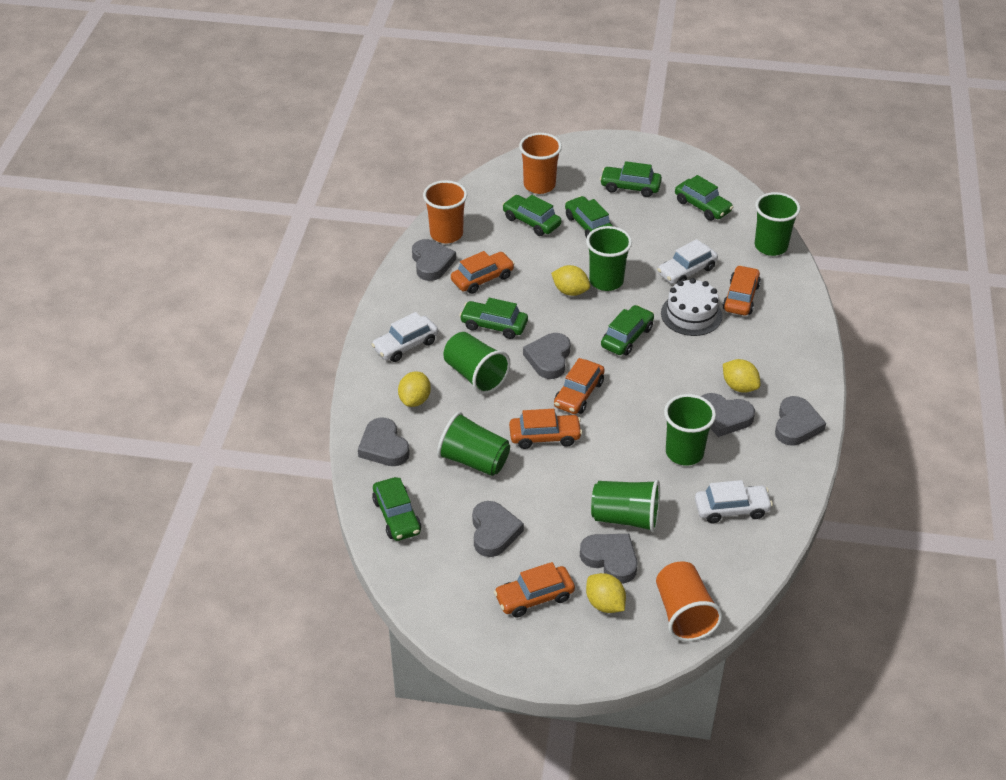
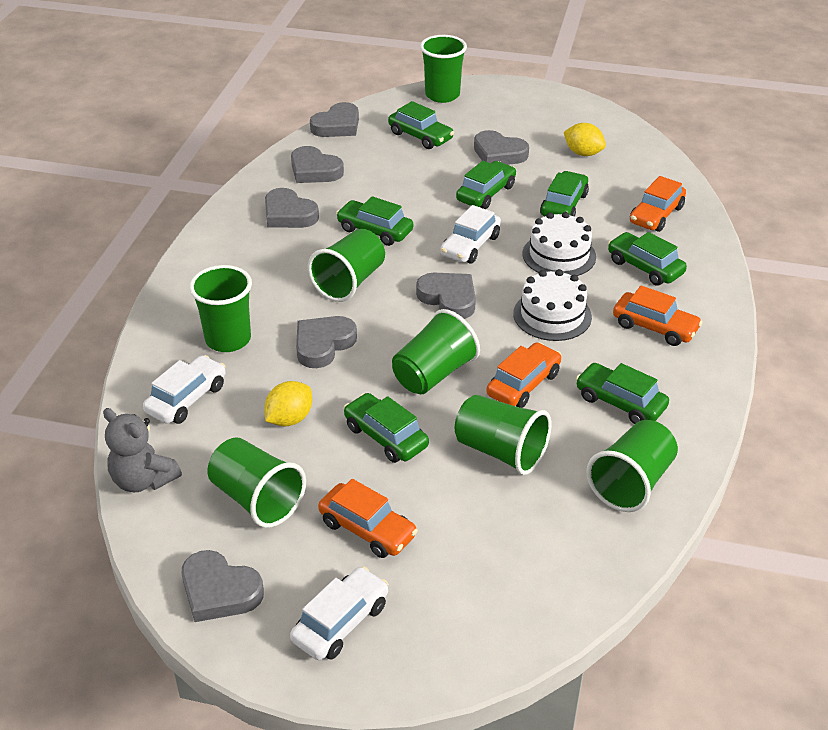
green cup: 6 -> 7
grey teddy bear: 0 -> 1
orange car: 5 -> 4
orange cup: 3 -> 0
white cake: 1 -> 2
yellow lemon: 4 -> 2

